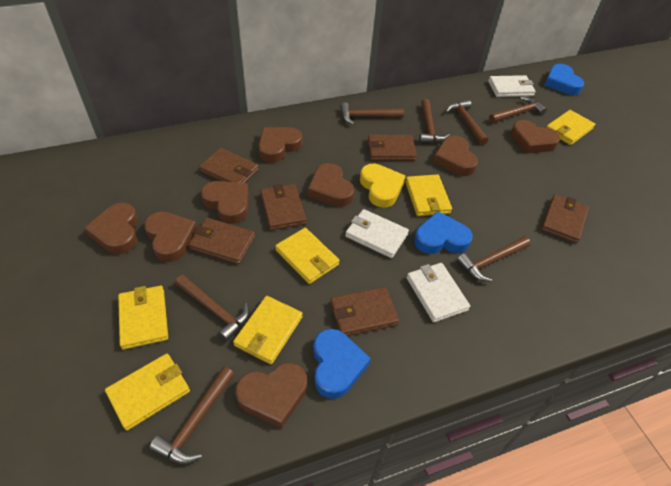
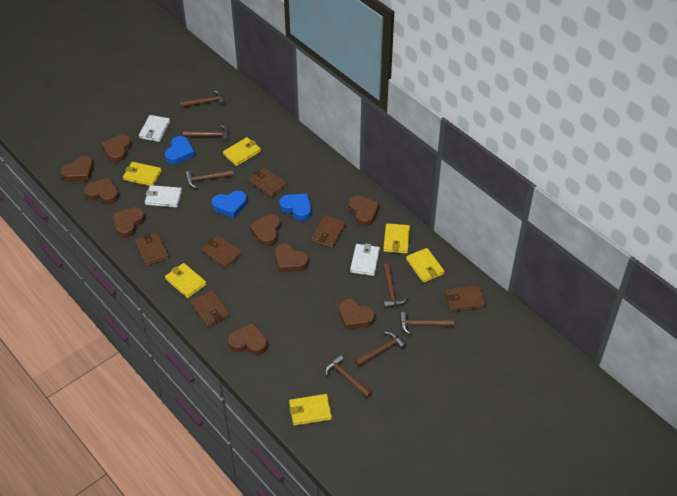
brown heart: 8 -> 9
yellow heart: 1 -> 0

